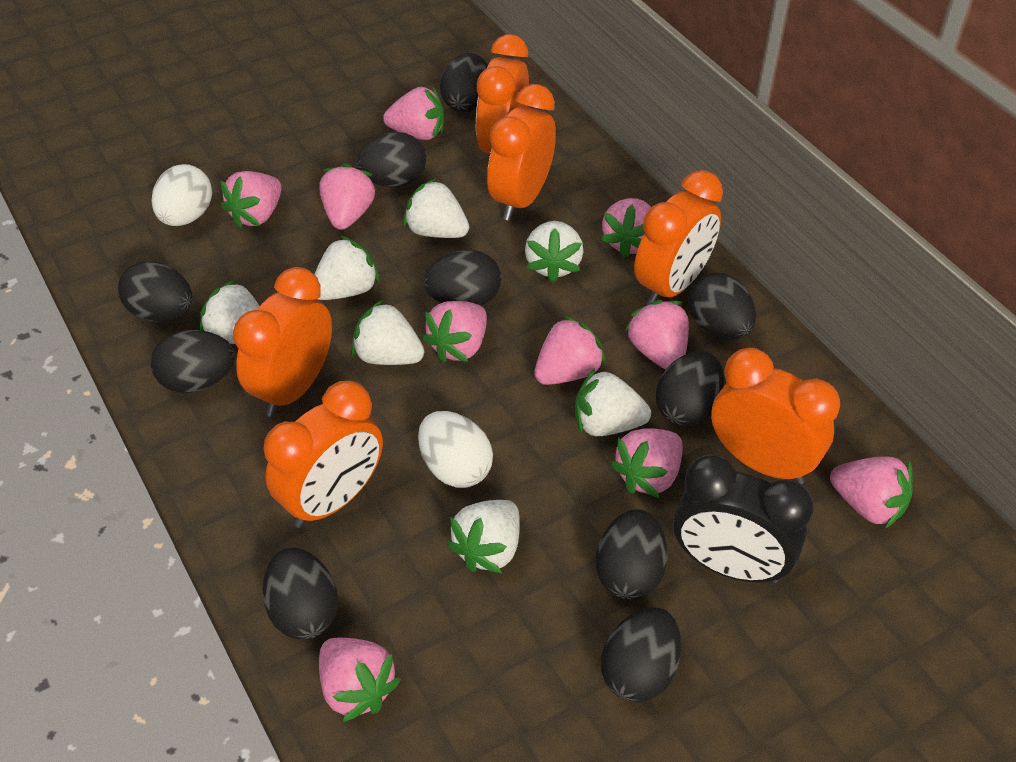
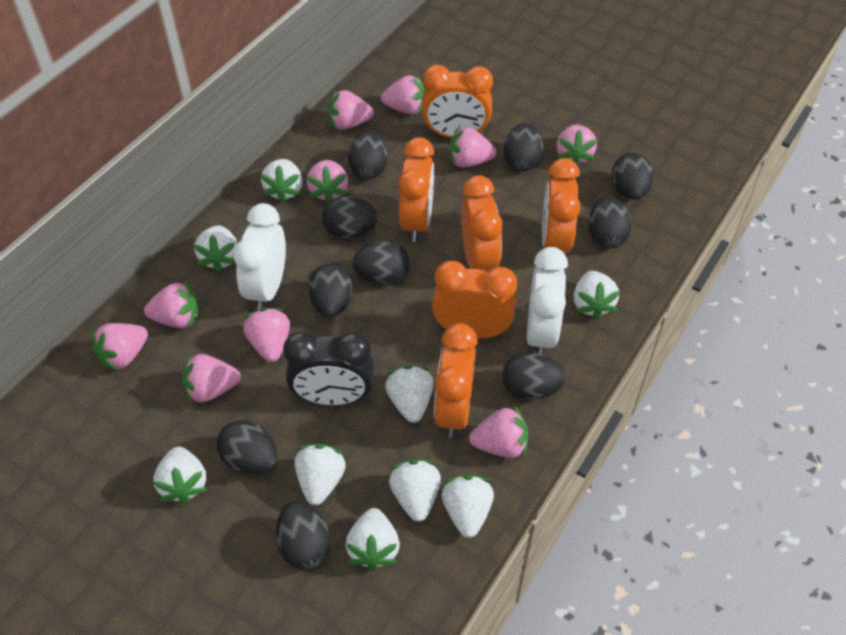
white clock: 0 -> 2
white egg: 2 -> 0
white strawberry: 7 -> 9

